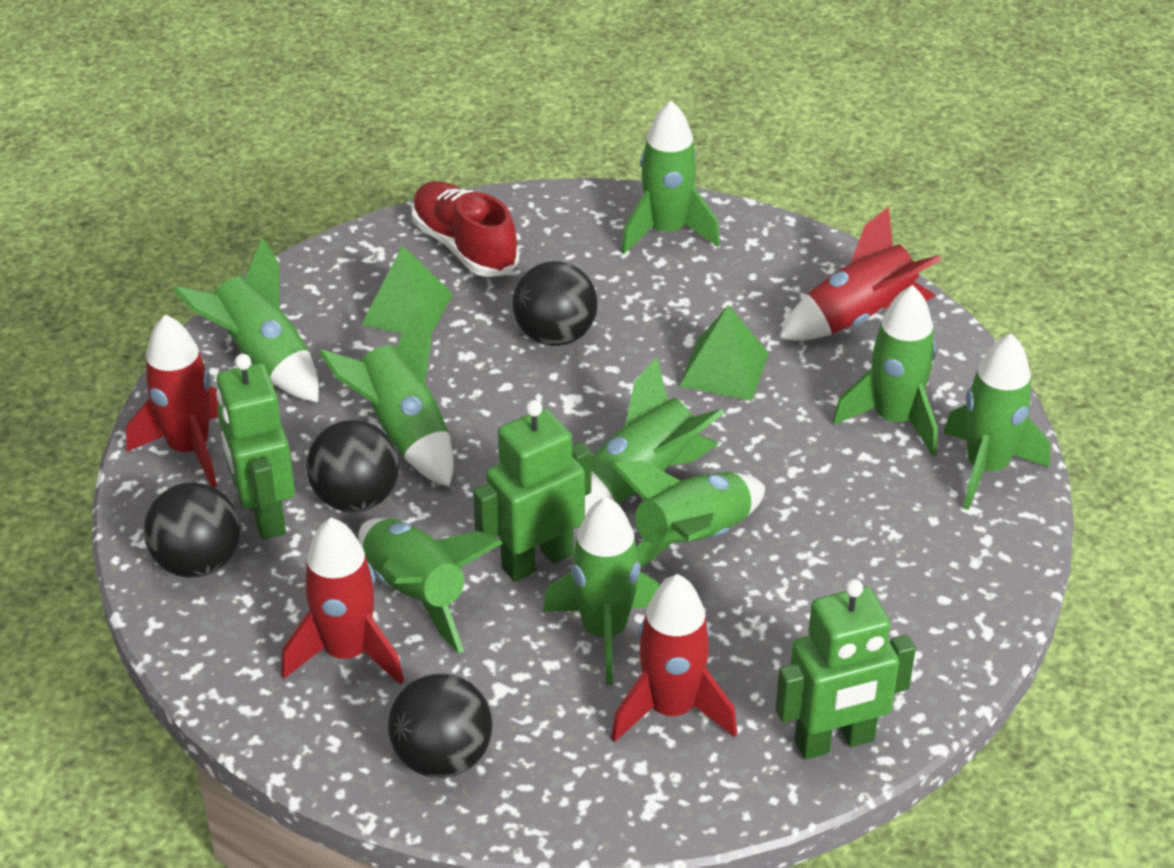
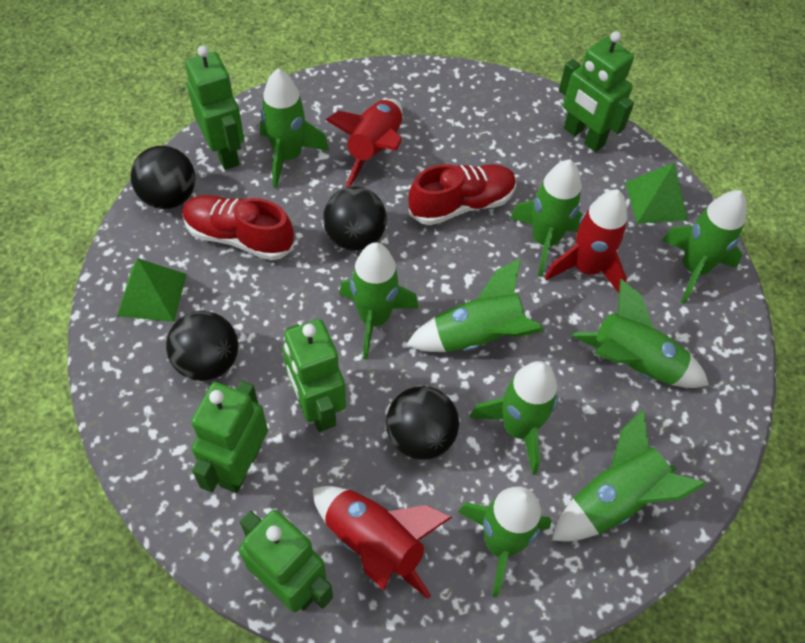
green robot: 3 -> 5
red rocket: 4 -> 3
red shoe: 1 -> 2

